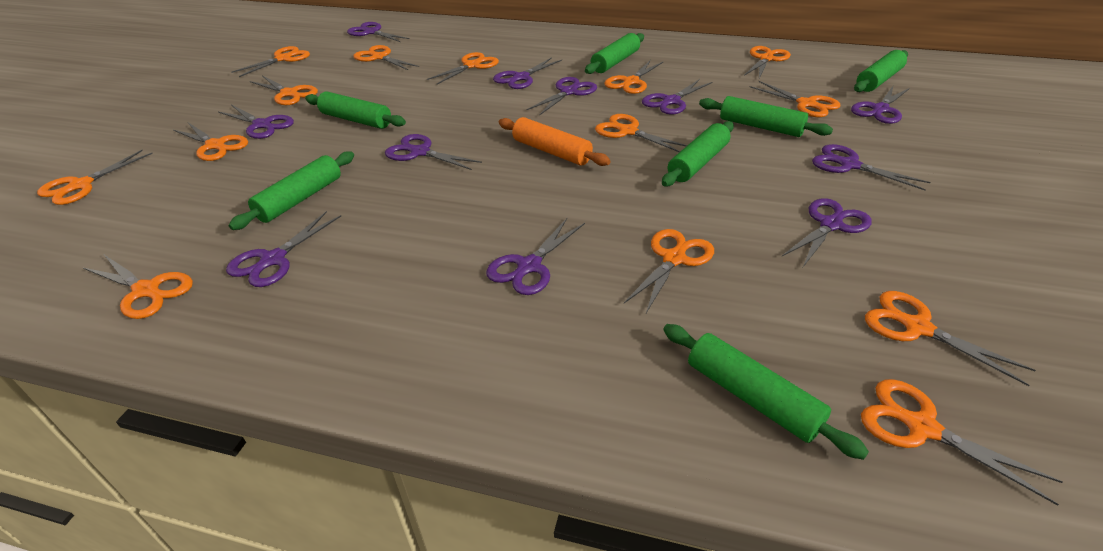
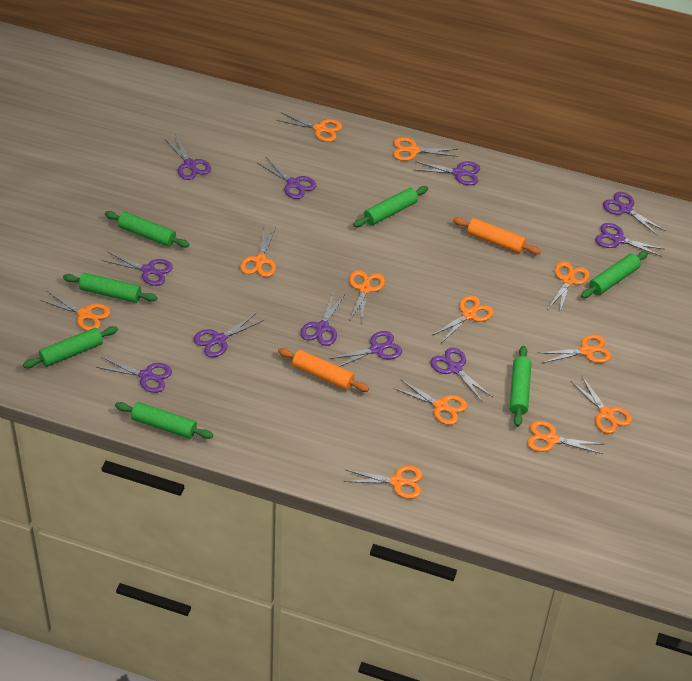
orange rolling pin: 1 -> 2
orange scissors: 14 -> 12

